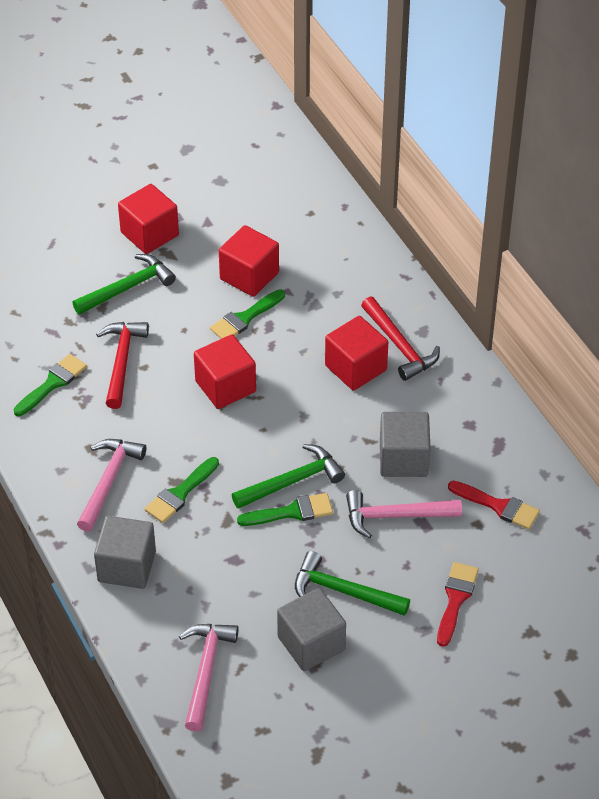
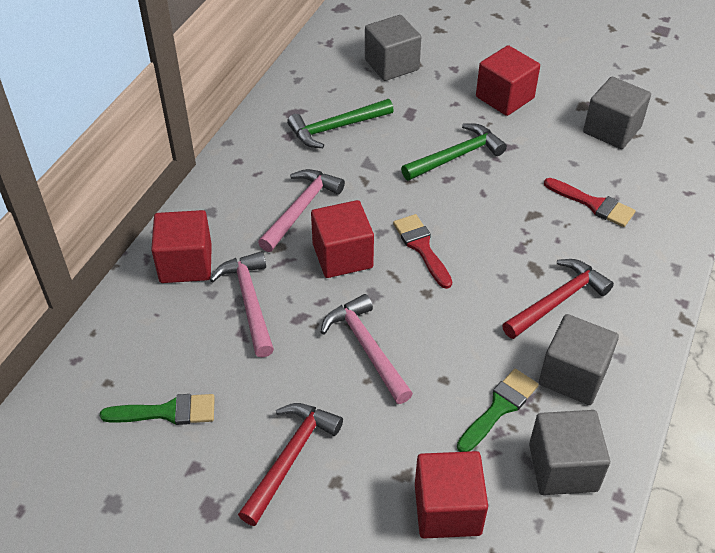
green brush: 4 -> 2
green hammer: 3 -> 2
grey cube: 3 -> 4

